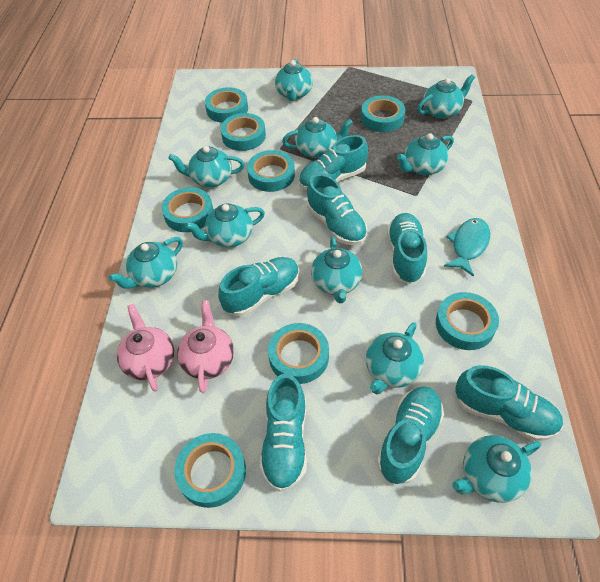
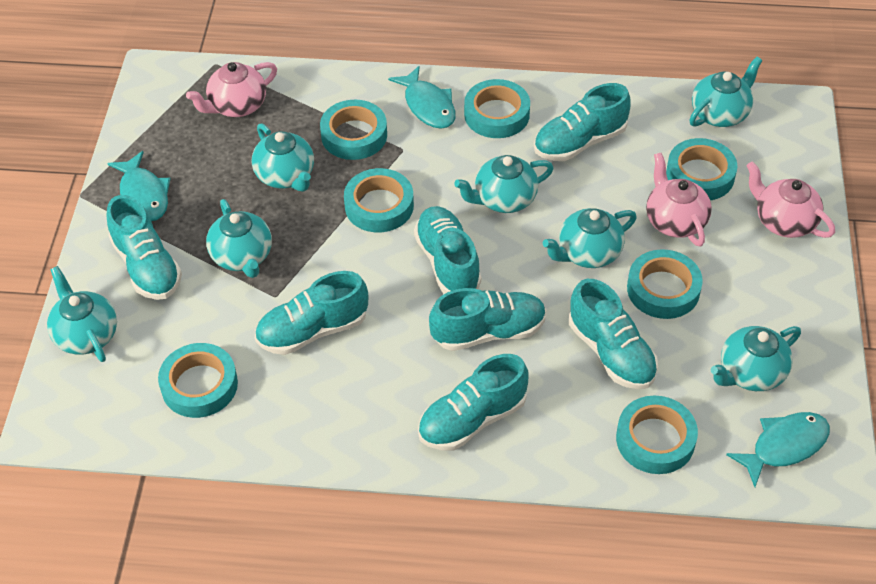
pink teapot: 2 -> 3
turquoise fish: 1 -> 3
turquoise tape: 8 -> 7
turquoise teapot: 10 -> 7

